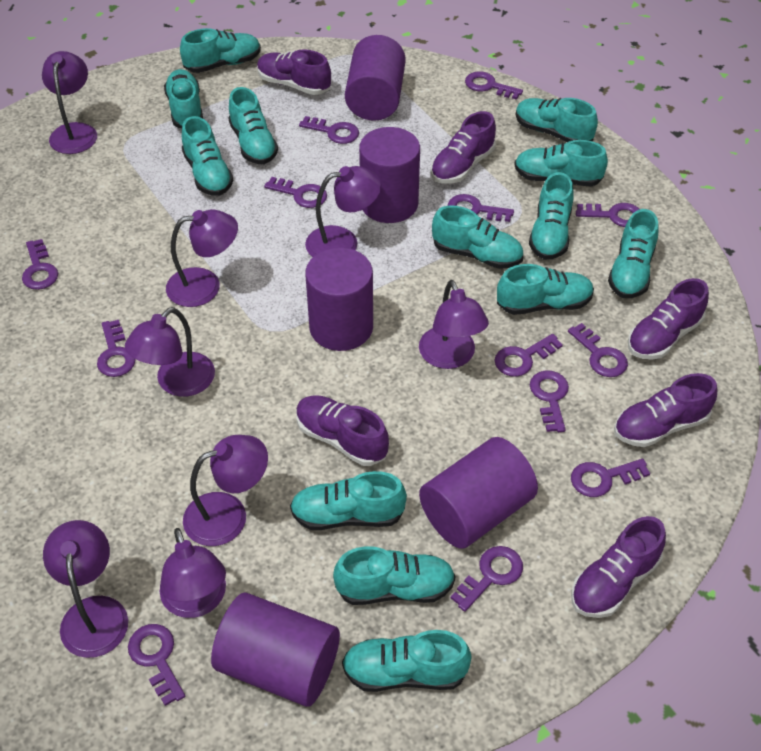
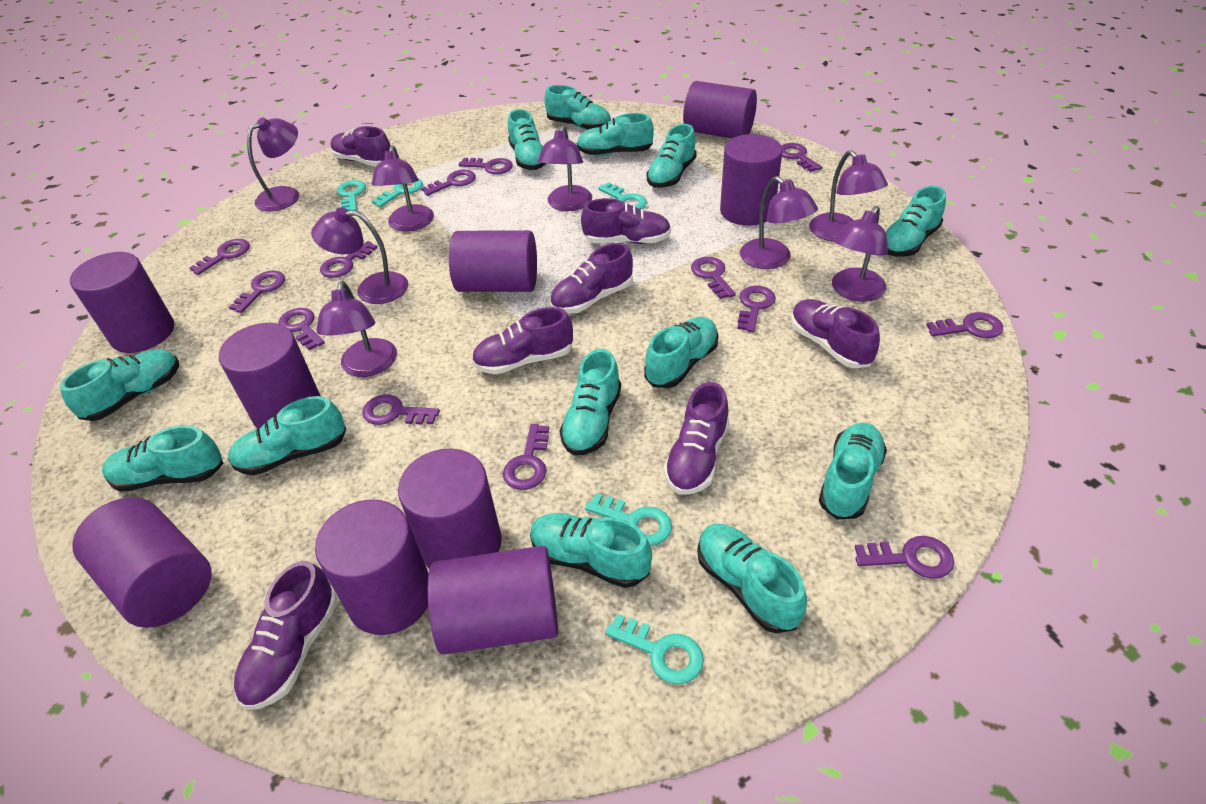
purple cylinder: 5 -> 9
purple shoe: 6 -> 7
turquoise key: 0 -> 5

